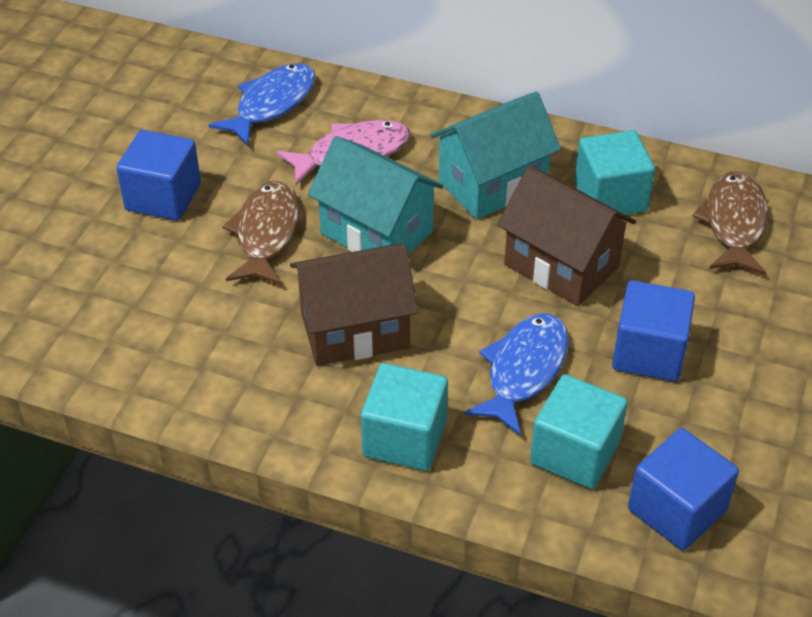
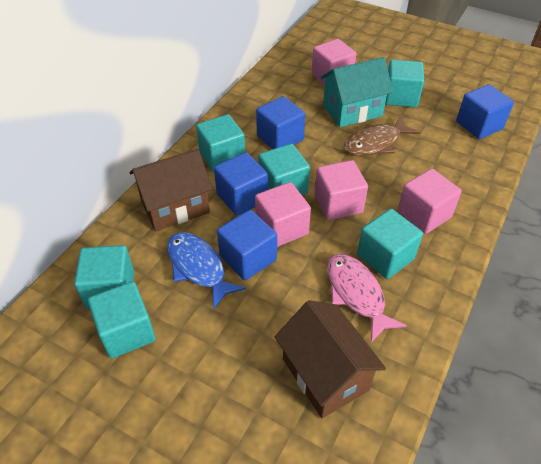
blue cube: 3 -> 4
blue fish: 2 -> 1
brown fish: 2 -> 1
pink cube: 0 -> 4
turquoise cube: 3 -> 6
turquoise house: 2 -> 1

